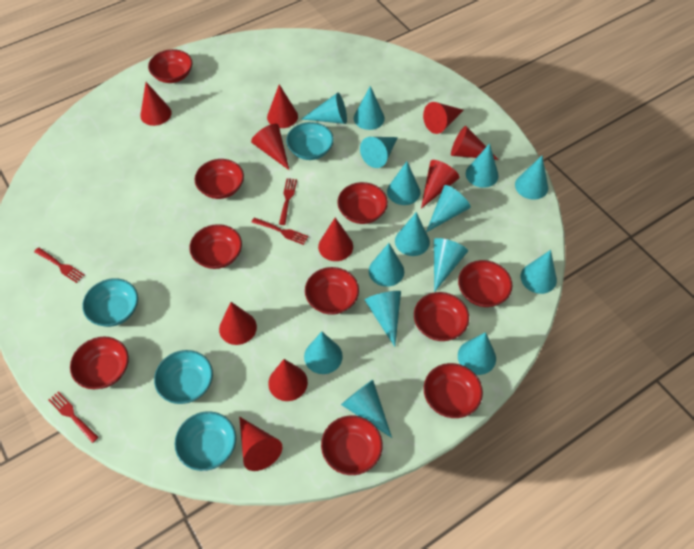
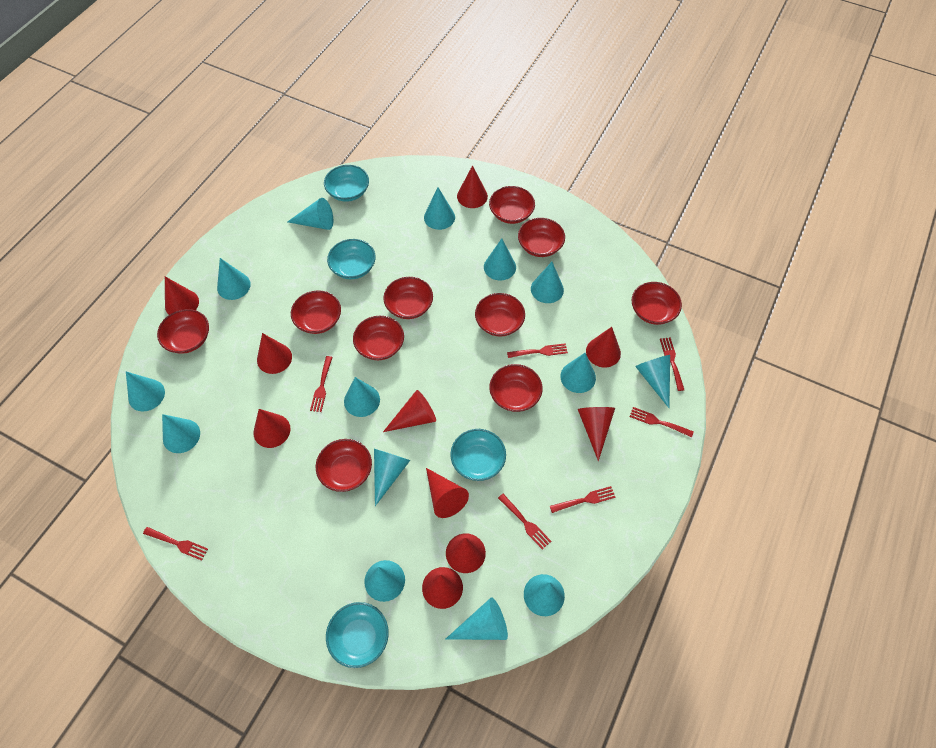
red fork: 4 -> 7
turquoise cone: 15 -> 14

